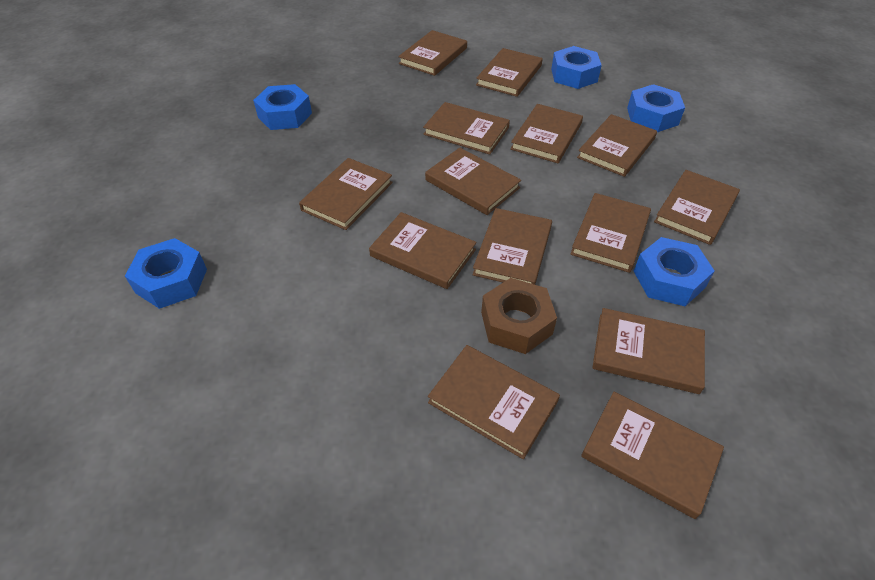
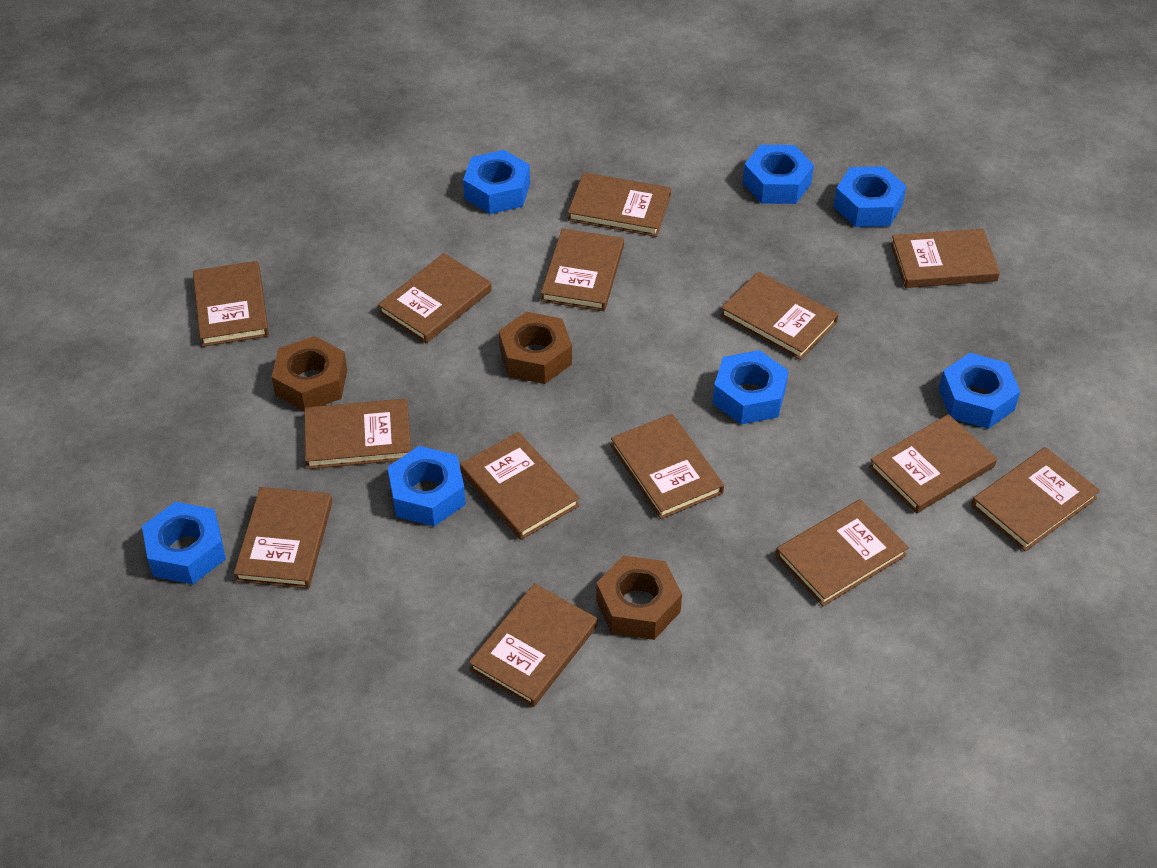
blue nut: 5 -> 7
brown nut: 1 -> 3

